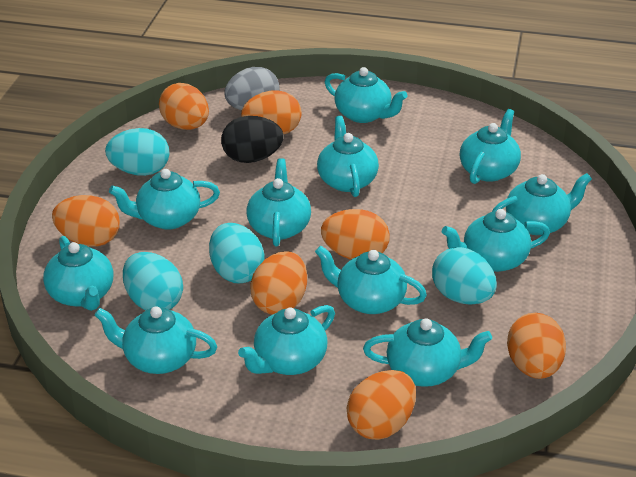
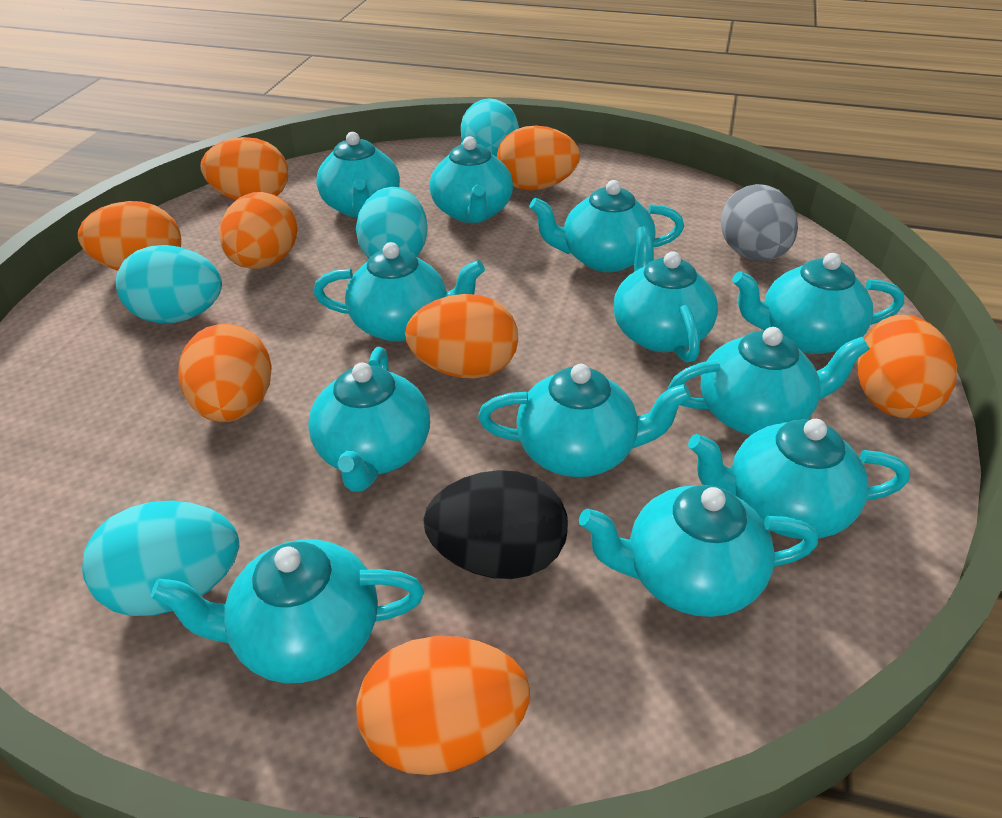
orange egg: 7 -> 8

